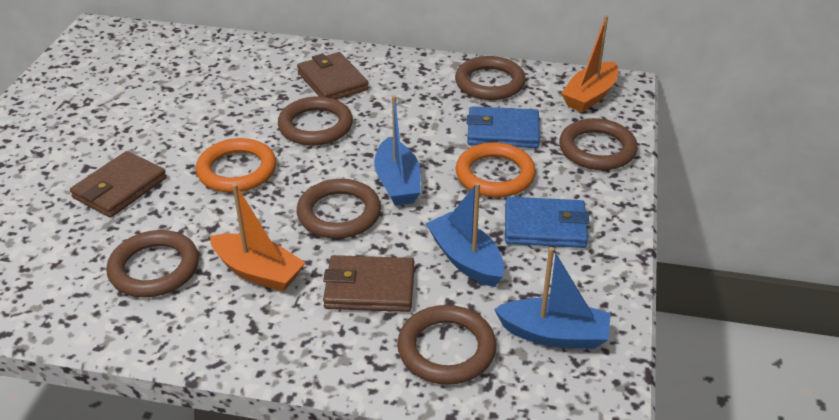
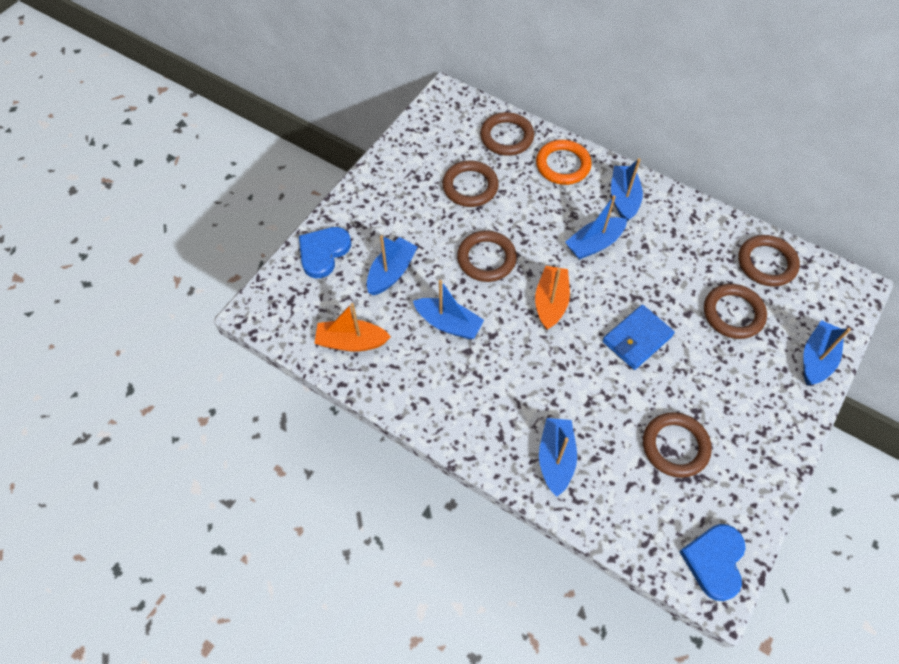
blue boat: 3 -> 6
blue heart: 0 -> 2
blue wallet: 2 -> 1
brown wallet: 3 -> 0
orange ring: 2 -> 1

